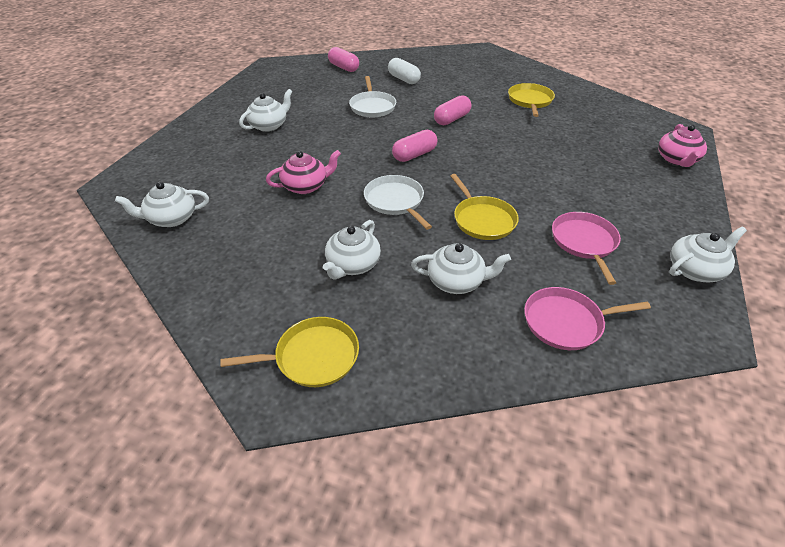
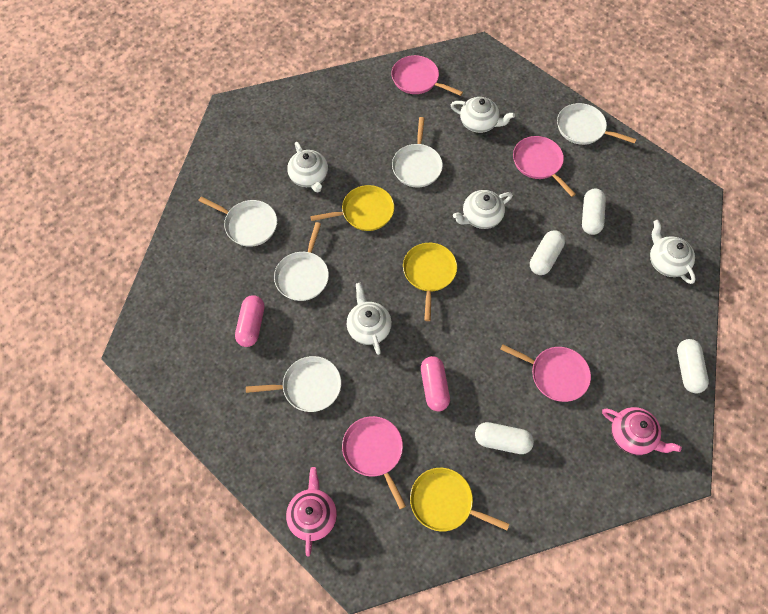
pink capsule: 3 -> 2
pink pan: 2 -> 4
white capsule: 1 -> 4
white pan: 2 -> 5

